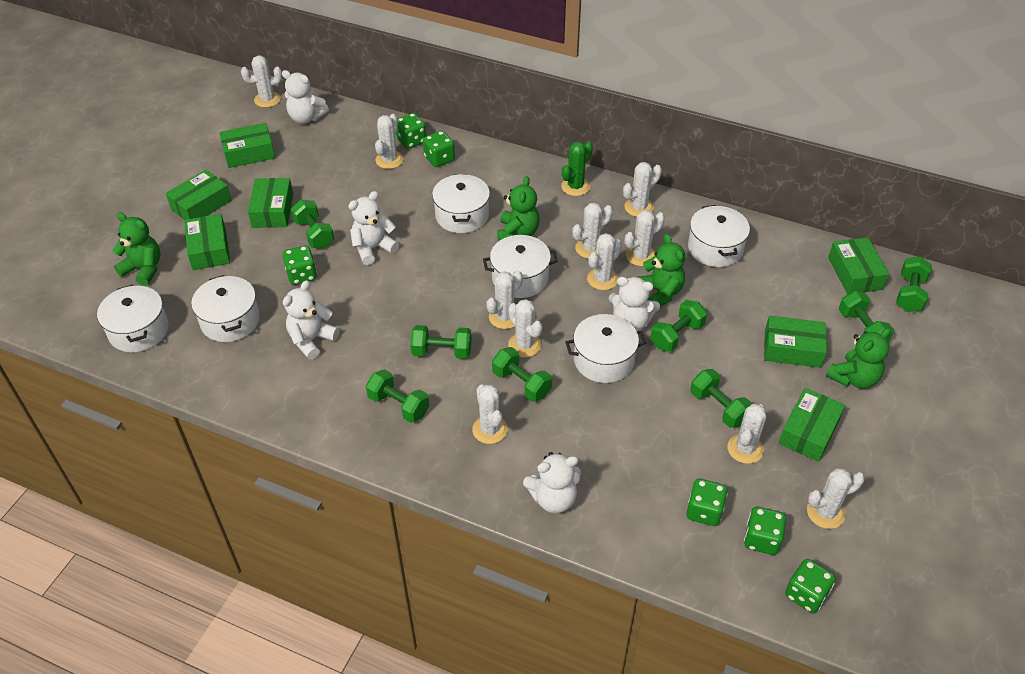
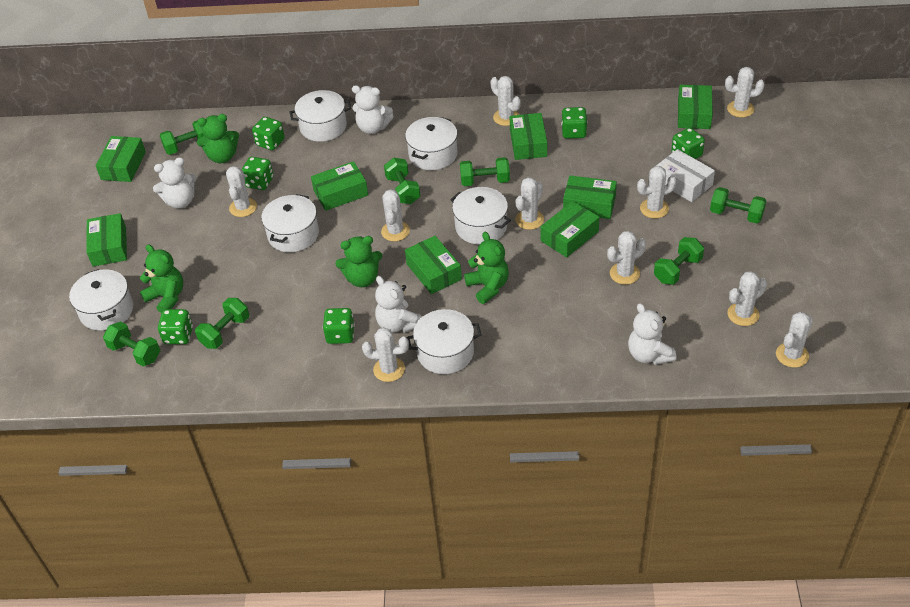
green box: 7 -> 8
green cactus: 1 -> 0
green dumbbell: 8 -> 7
white box: 0 -> 1
white cactus: 11 -> 10
white teddy bear: 5 -> 4

